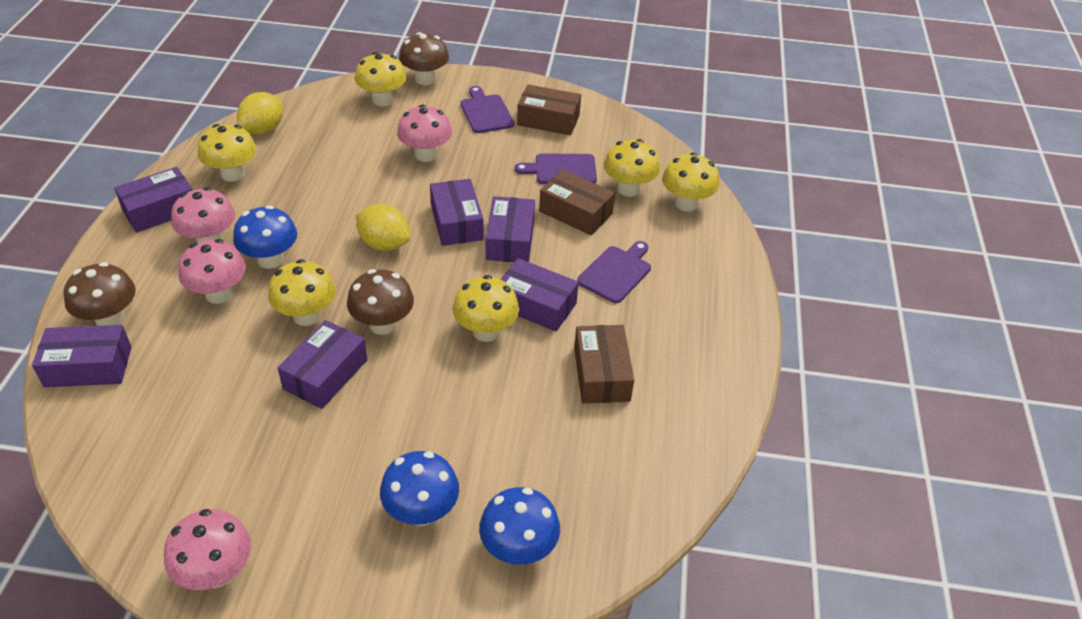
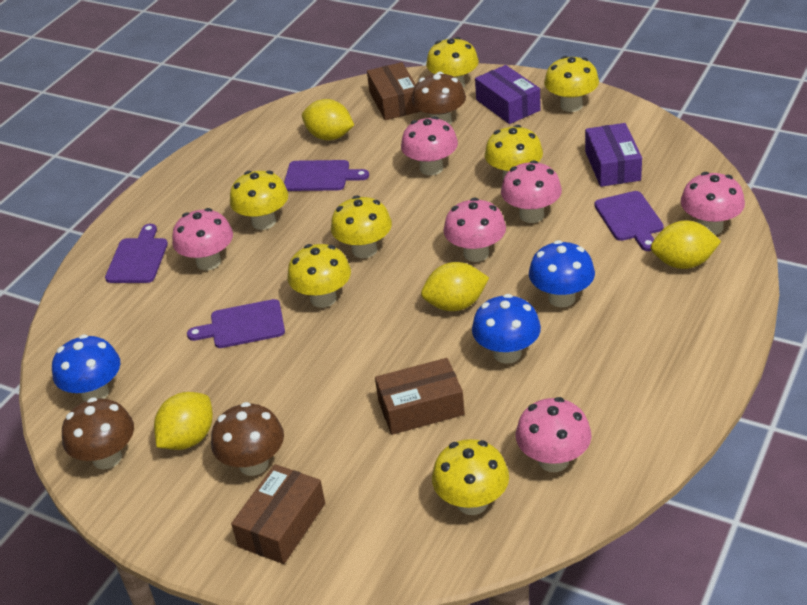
pink mushroom: 4 -> 6
purple box: 6 -> 2
purple cutting board: 3 -> 4
yellow lemon: 2 -> 4
yellow mushroom: 6 -> 7

